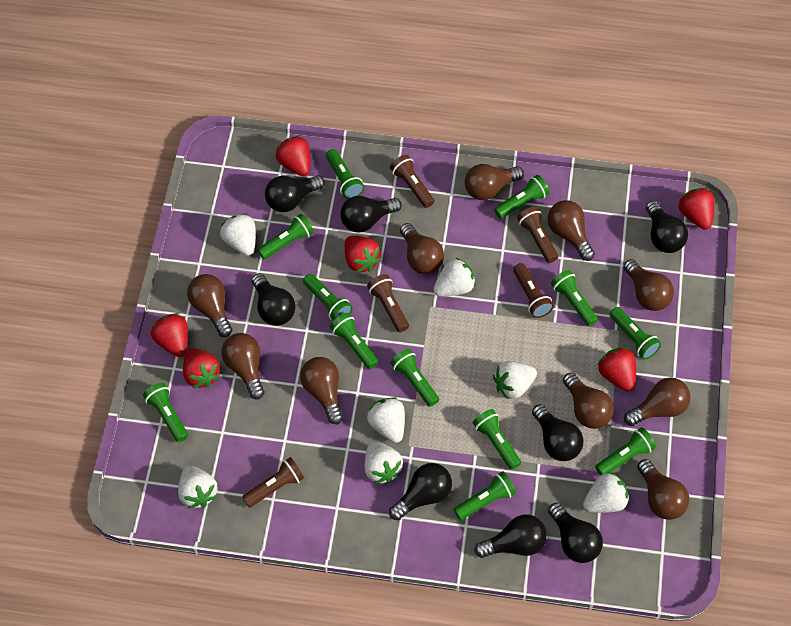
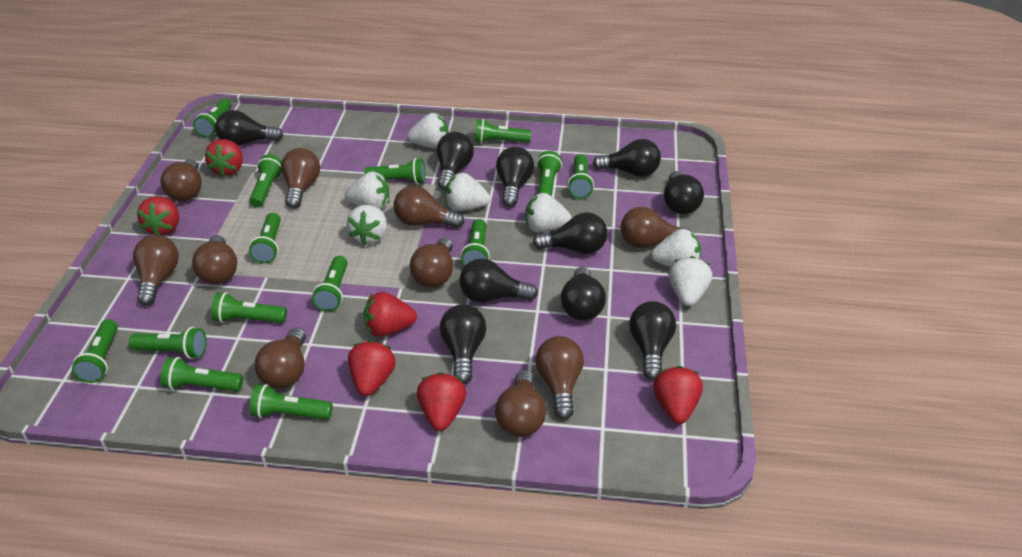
black light bulb: 8 -> 10
brown flashlight: 5 -> 0
green flashlight: 12 -> 14

